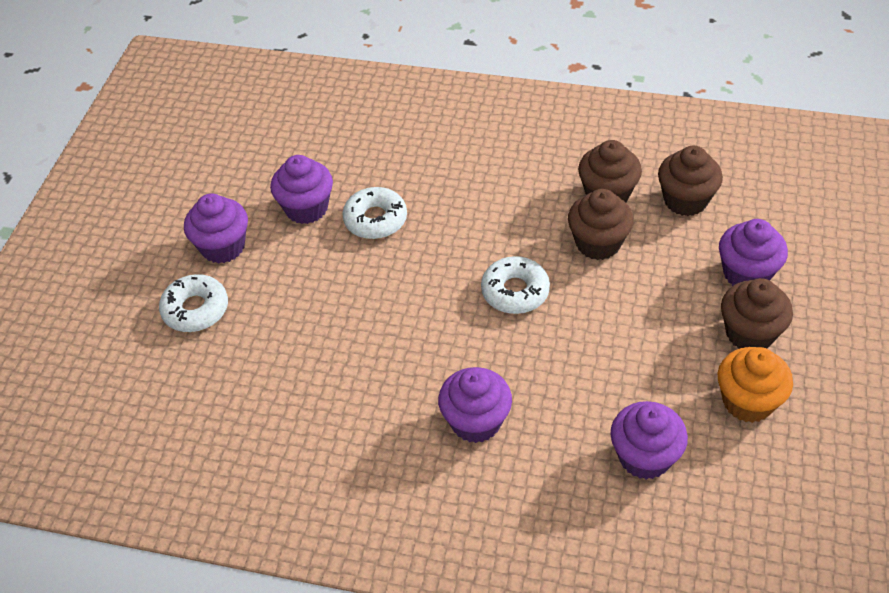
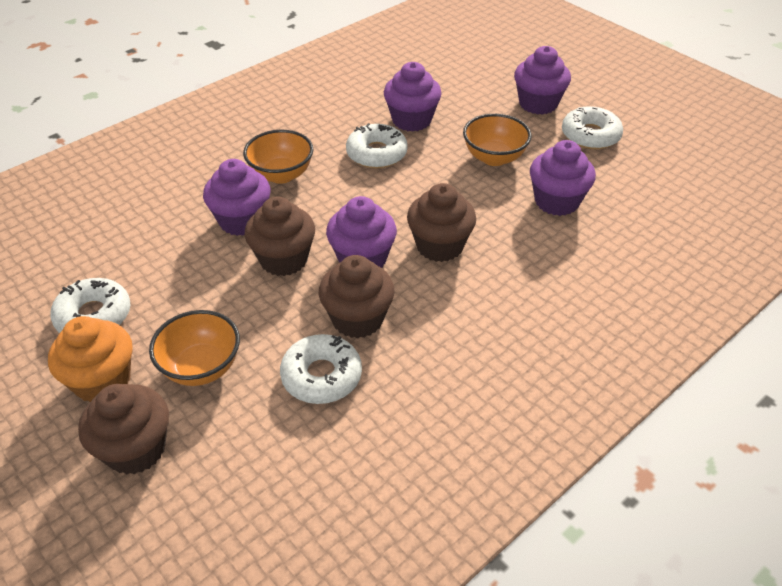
orange bowl: 0 -> 3
white donut: 3 -> 4

